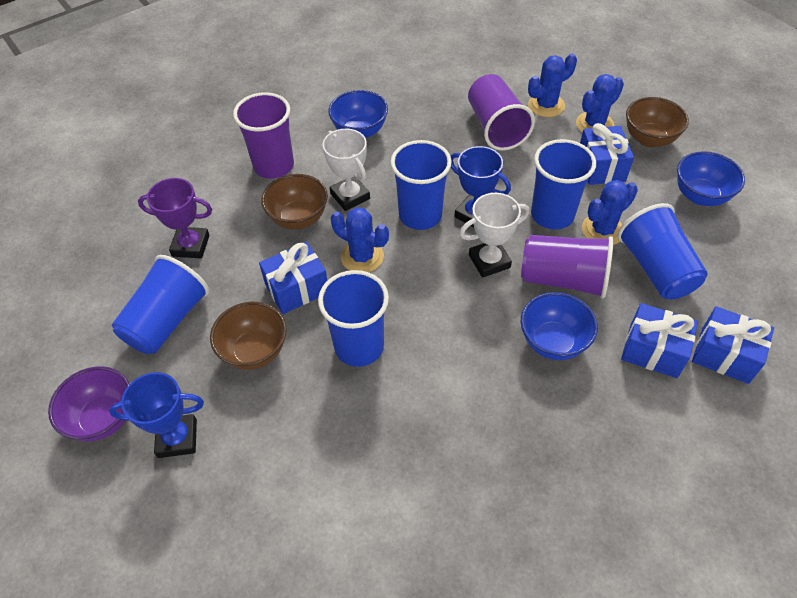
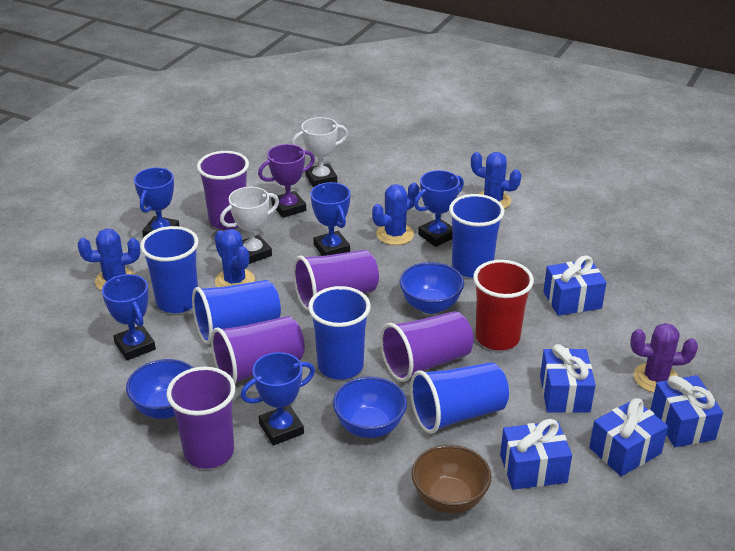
blue gift: 4 -> 5
blue trophy: 2 -> 5
brown bowl: 3 -> 1
purple bowl: 1 -> 0
purple cactus: 0 -> 1
purple cup: 3 -> 5
red cup: 0 -> 1

